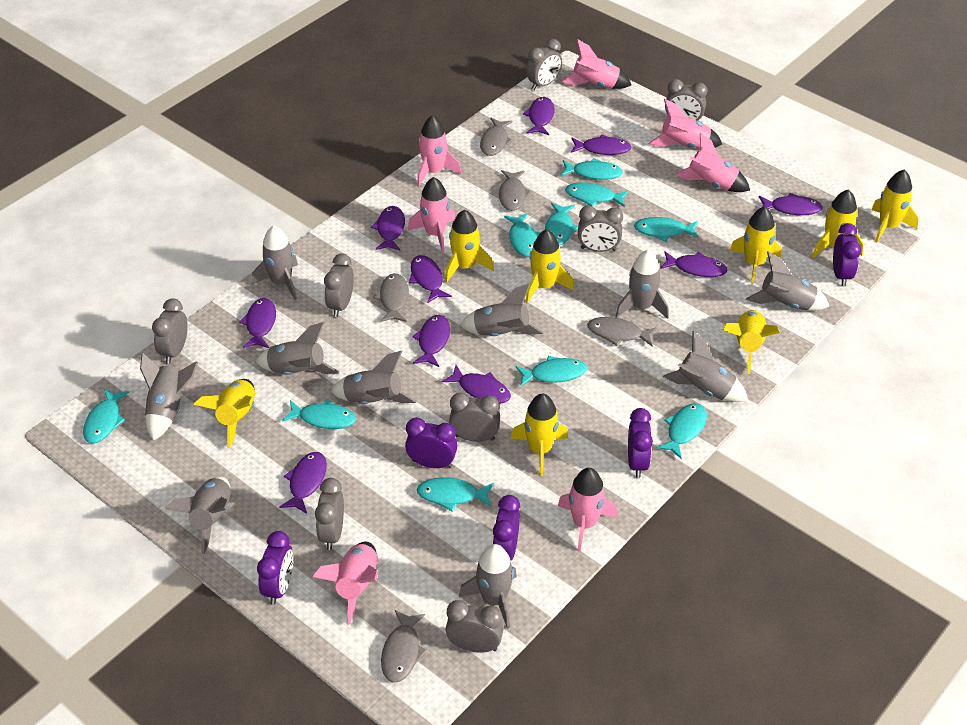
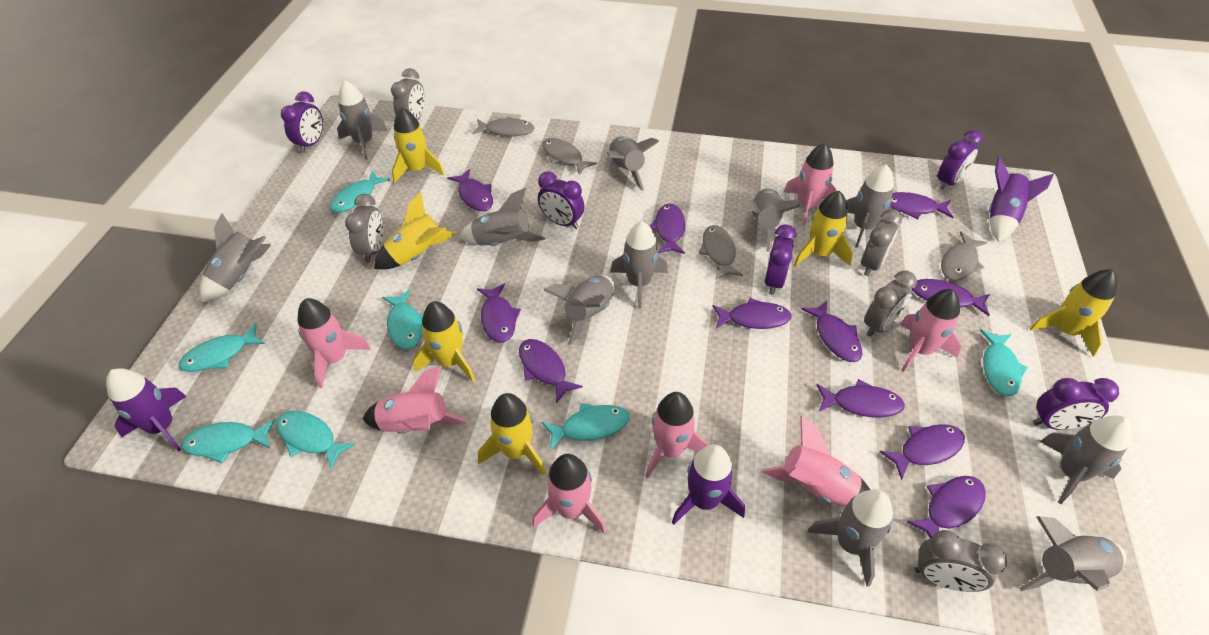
grey clock: 8 -> 5
grey fish: 5 -> 4
grey rocket: 10 -> 11
purple fish: 10 -> 11
purple rocket: 0 -> 3
turquoise fish: 10 -> 7
yellow rocket: 8 -> 6

